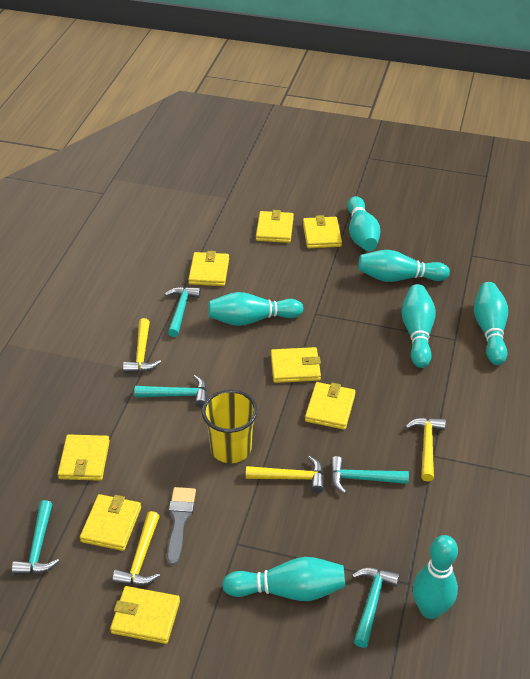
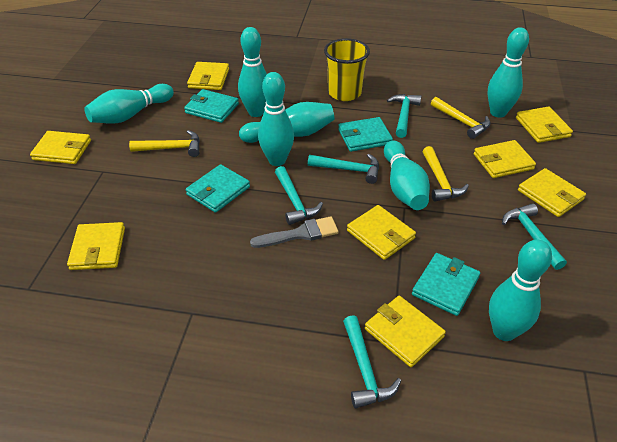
turquoise wallet: 0 -> 4
yellow hammer: 4 -> 3

